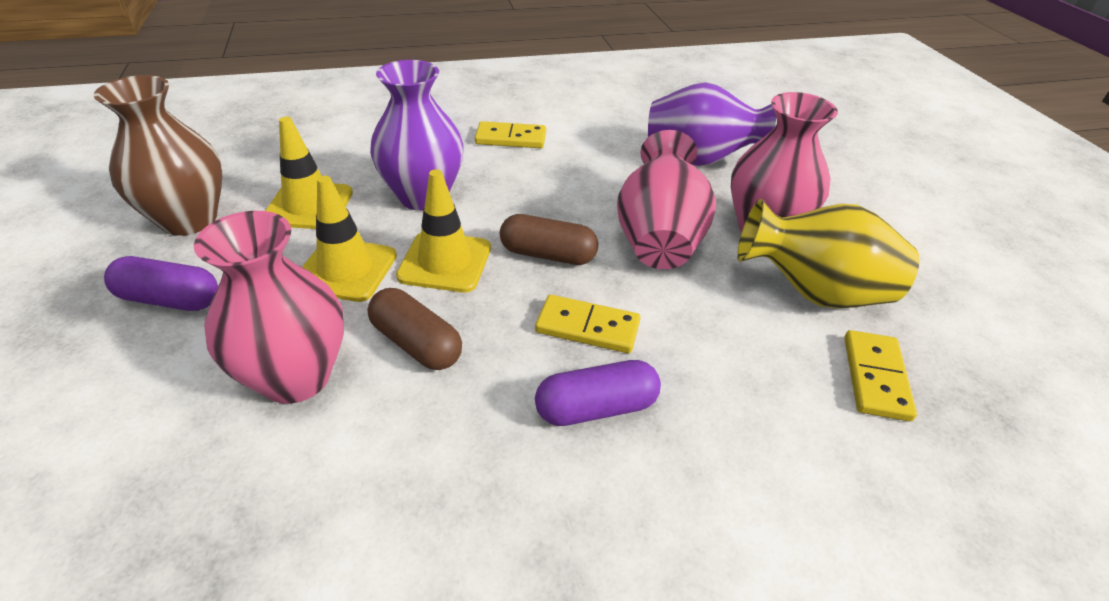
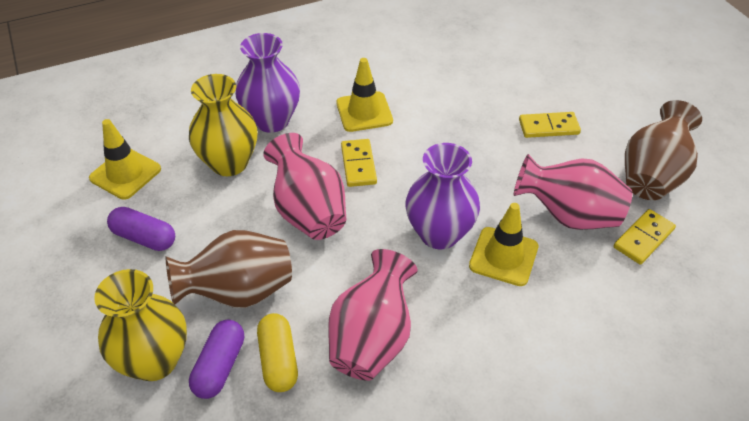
brown capsule: 2 -> 0
brown vase: 1 -> 2
yellow capsule: 0 -> 1
yellow vase: 1 -> 2

